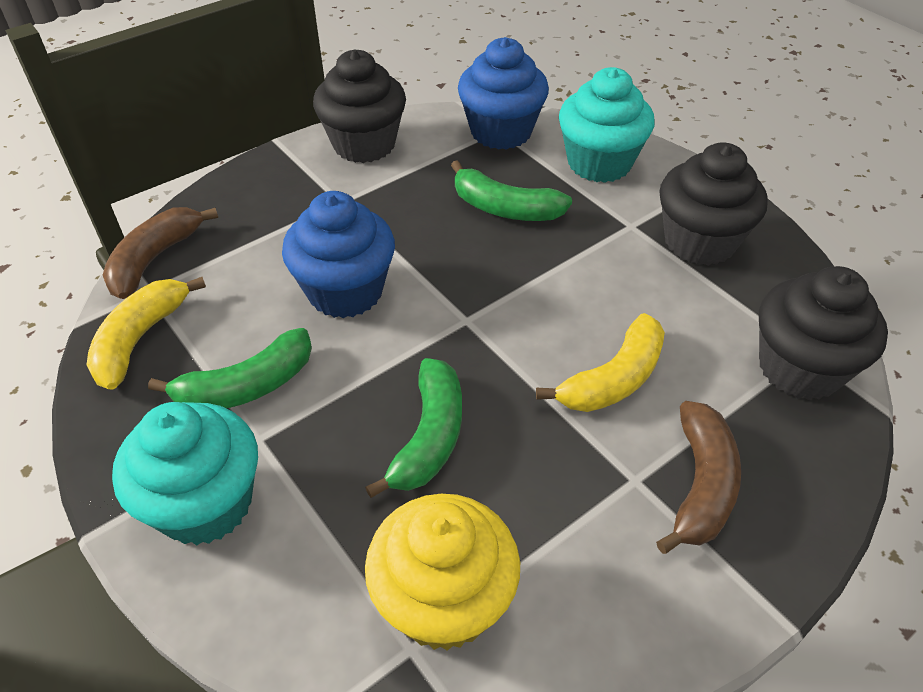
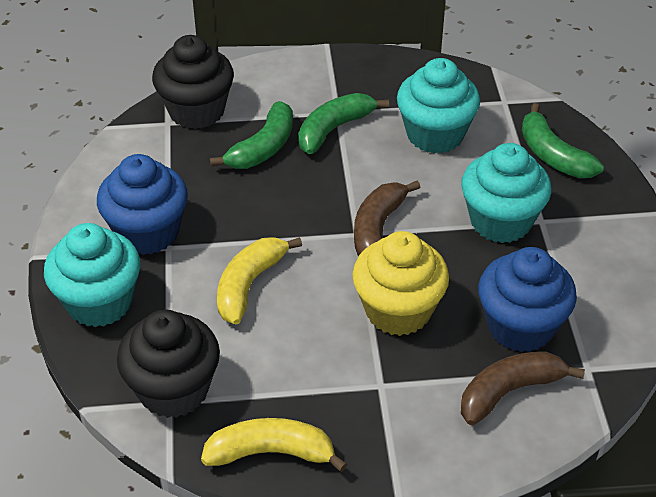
black cupcake: 3 -> 2
turquoise cupcake: 2 -> 3

